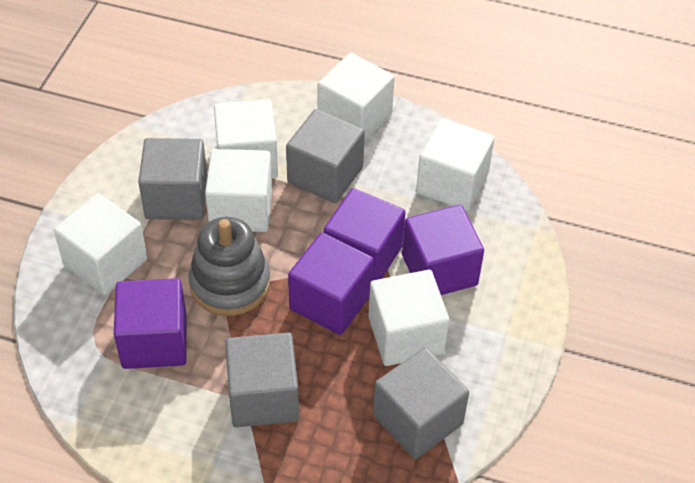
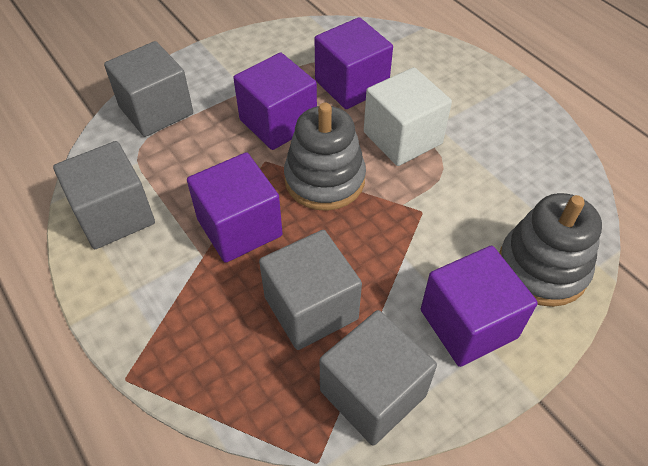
grey stacking toy: 1 -> 2
white cube: 6 -> 1

